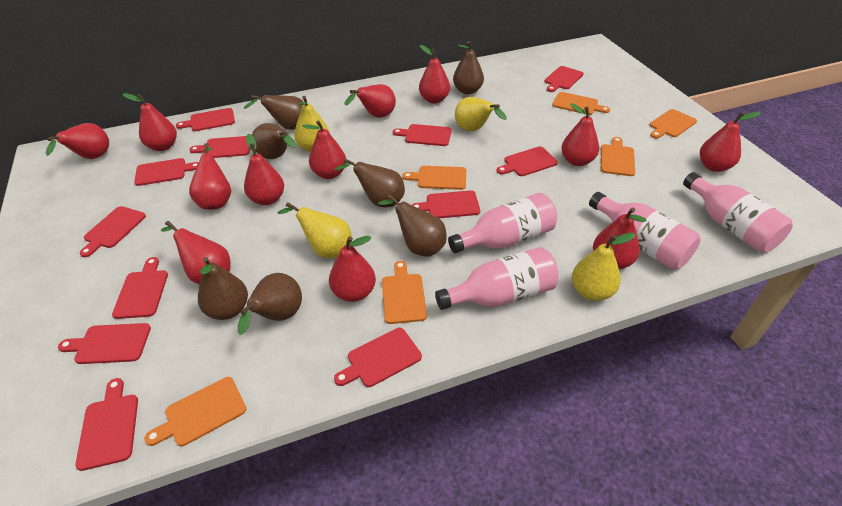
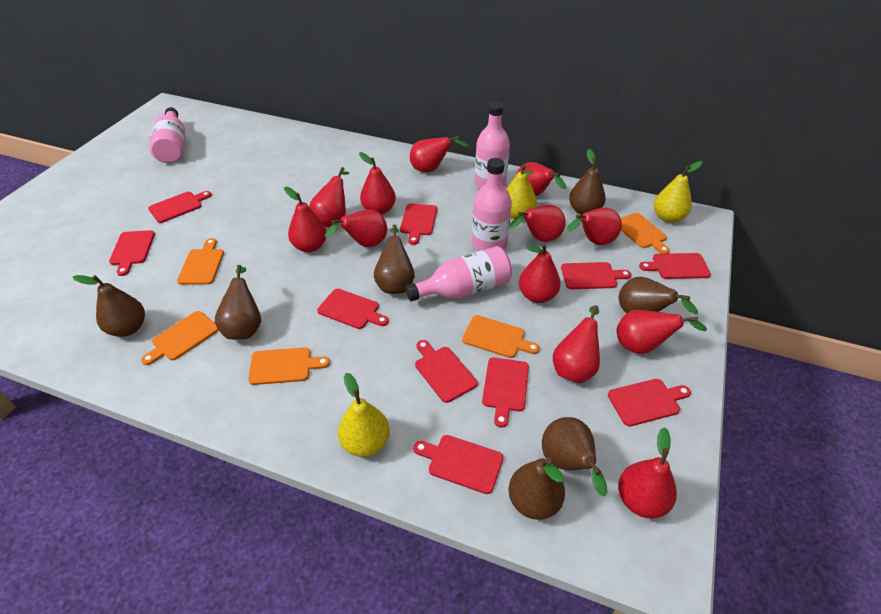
orange cutting board: 6 -> 5
red cutting board: 12 -> 10
yellow pear: 4 -> 3

